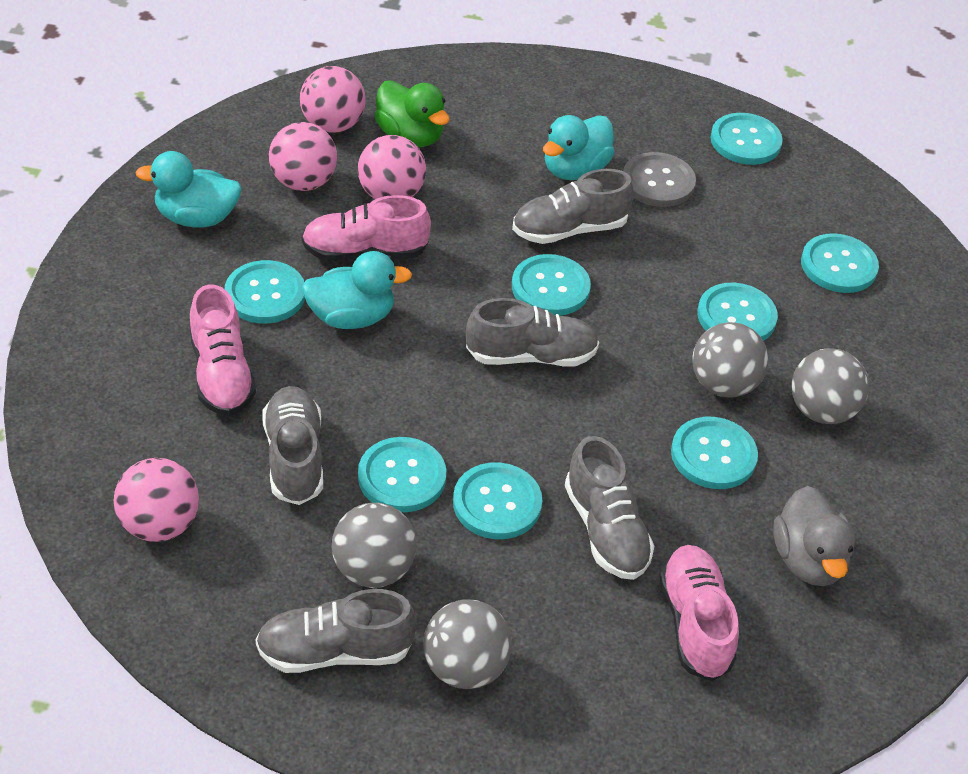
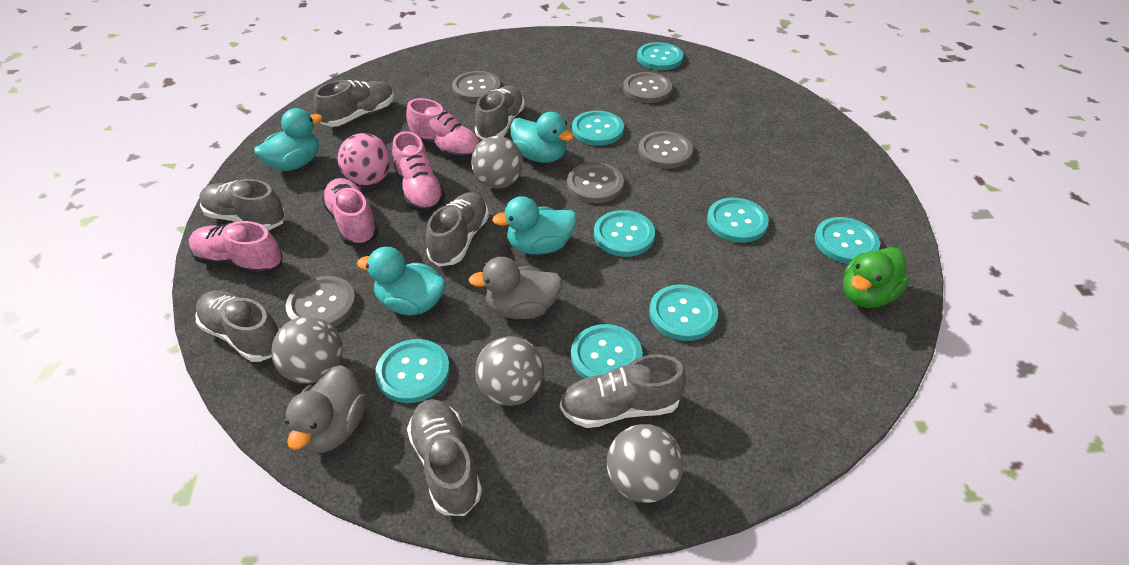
grey button: 1 -> 5
grey duck: 1 -> 2
grey shoe: 5 -> 7
pink ball: 4 -> 1
pink shoe: 3 -> 4
turquoise duck: 3 -> 4

